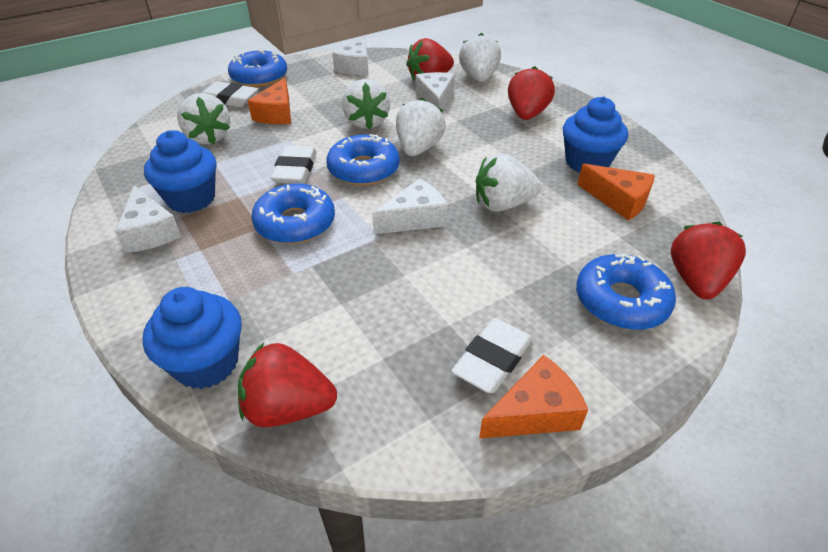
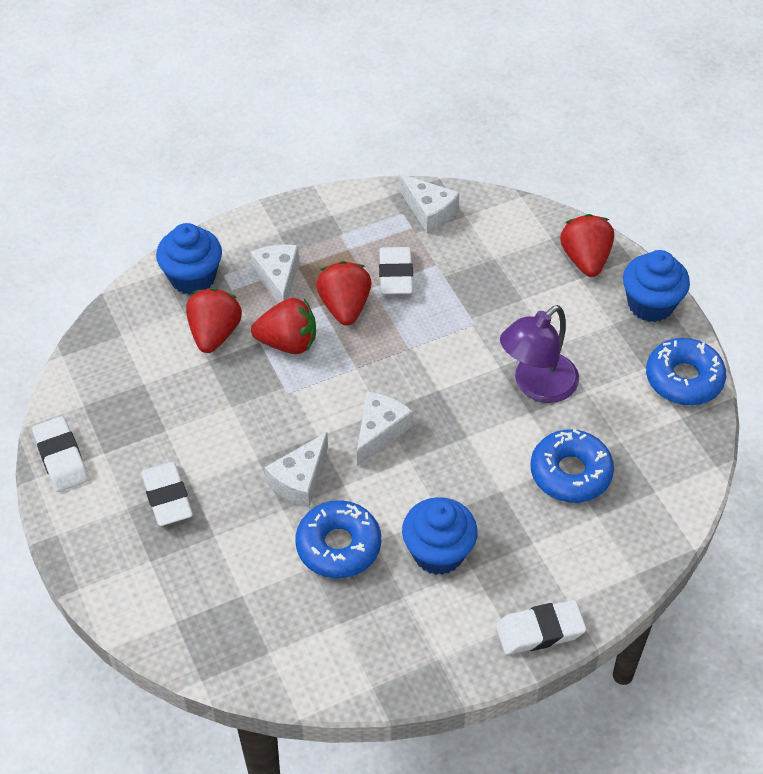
blue donut: 4 -> 3
orange cheese: 3 -> 0
purple lamp: 0 -> 1
white eraser: 3 -> 4
white strawberry: 5 -> 0

